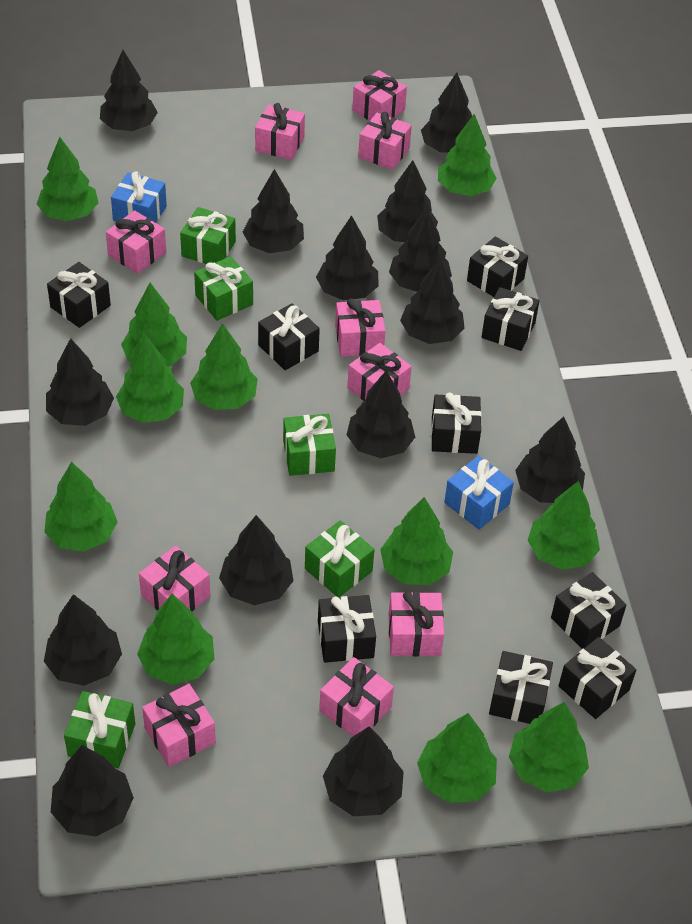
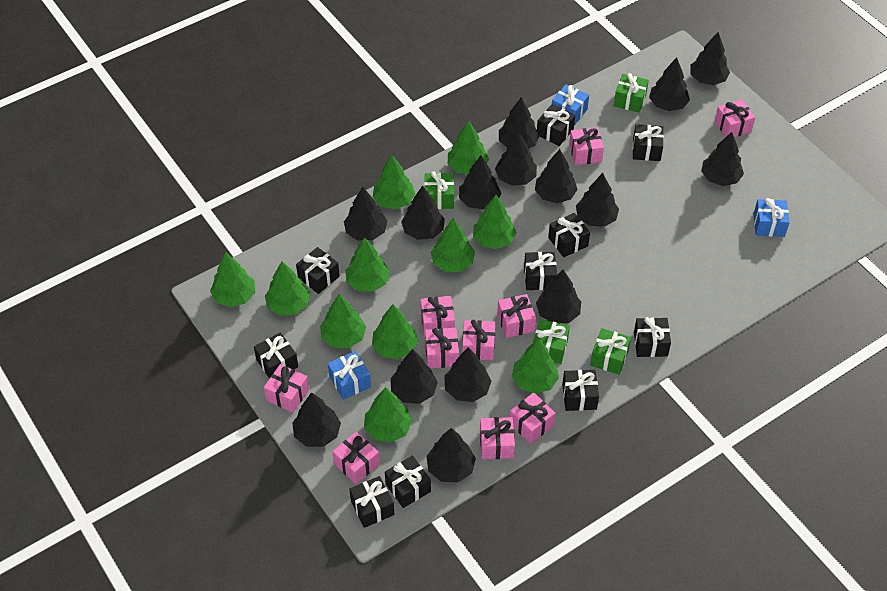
black gift: 9 -> 10
black tree: 14 -> 15
blue gift: 2 -> 3
green gift: 5 -> 4

